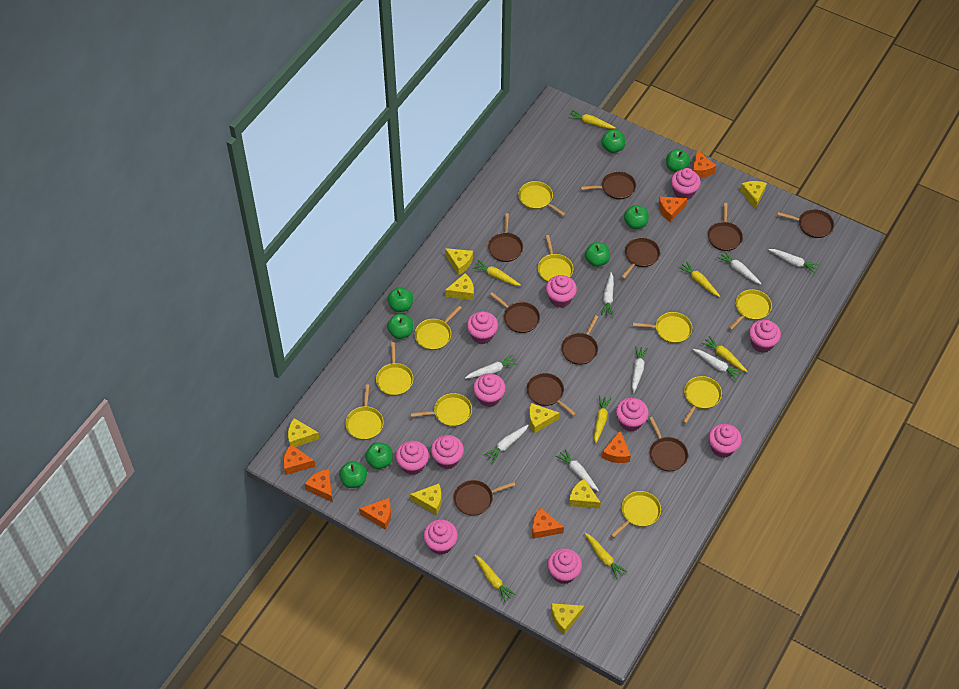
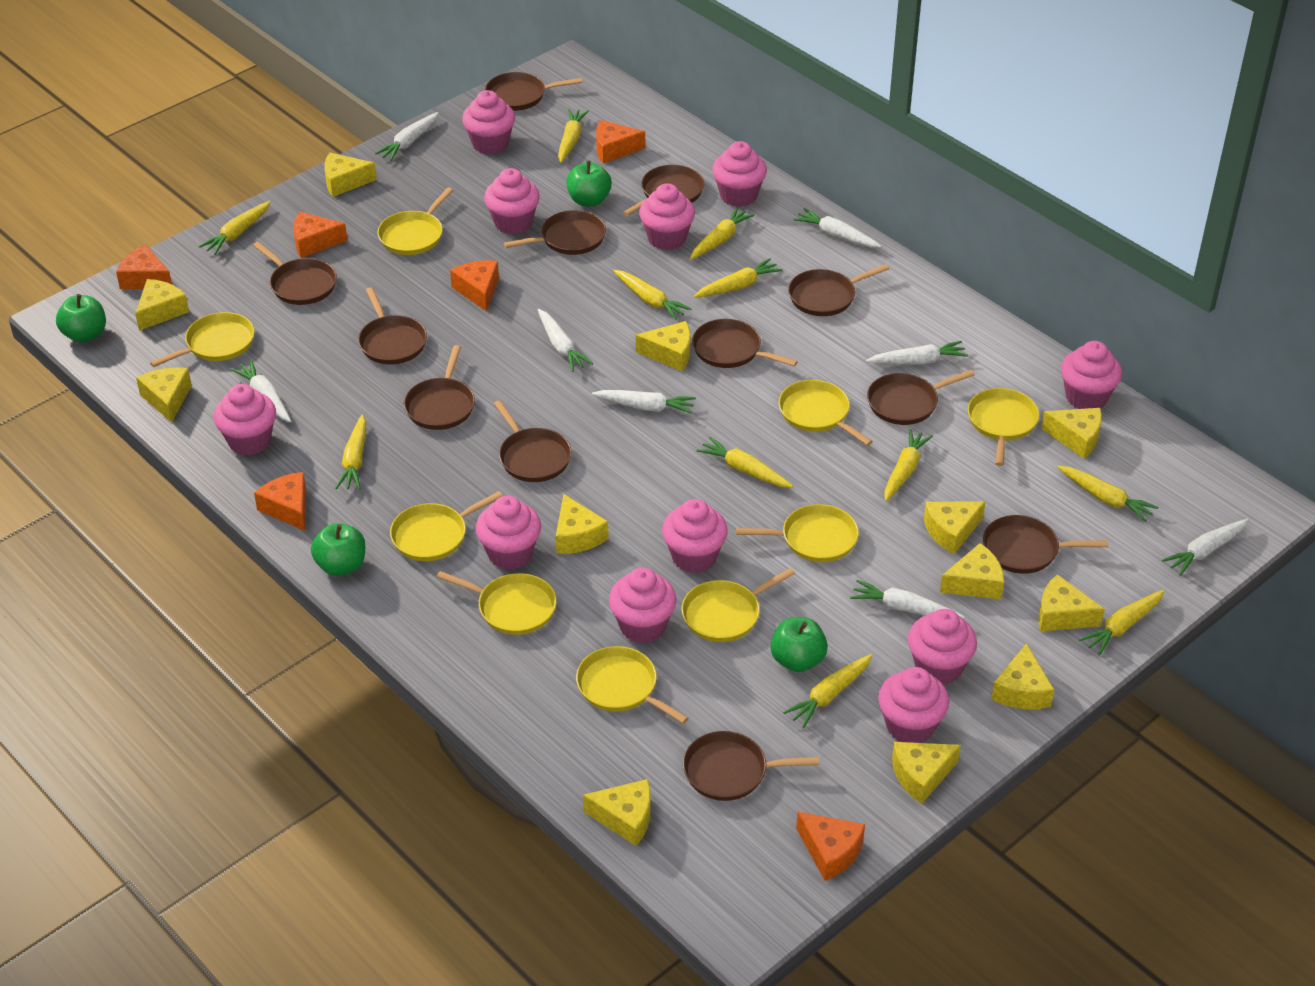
brown pan: 10 -> 12
green apple: 8 -> 4
orange cheese: 7 -> 6
yellow carrot: 7 -> 11
yellow cheese: 8 -> 12
yellow pan: 10 -> 9

